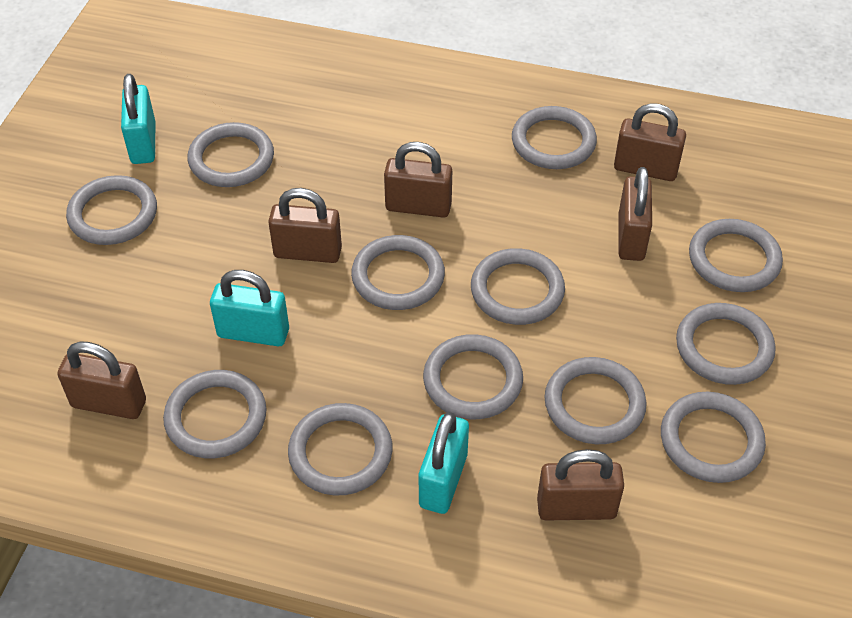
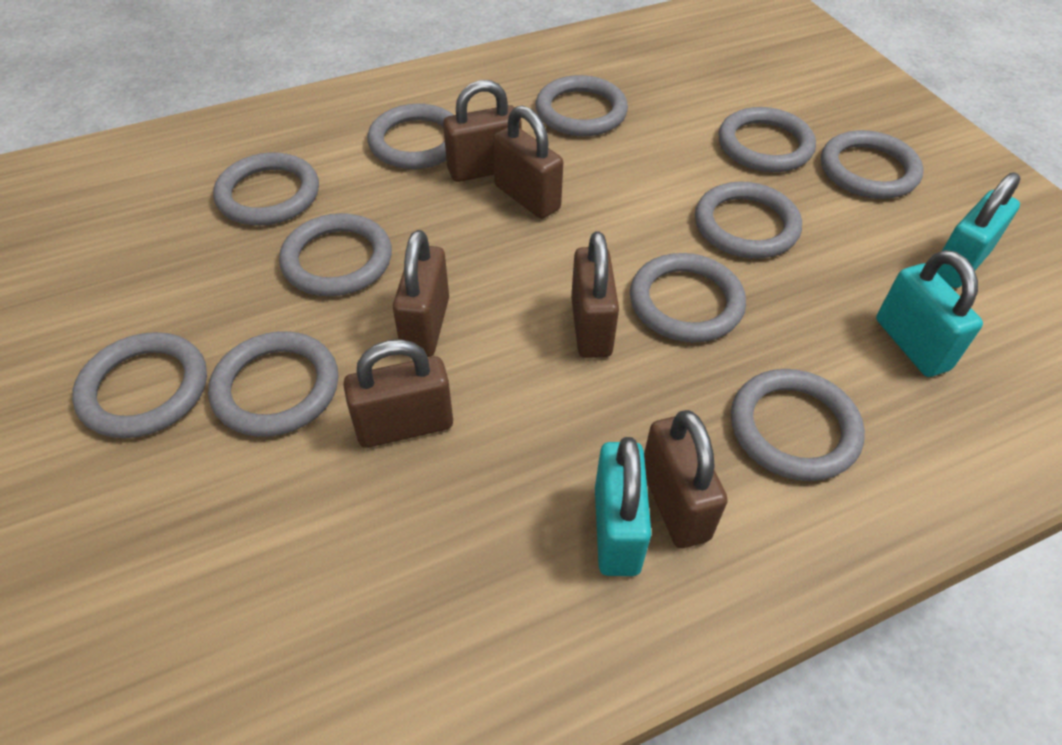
grey ring: 12 -> 11

